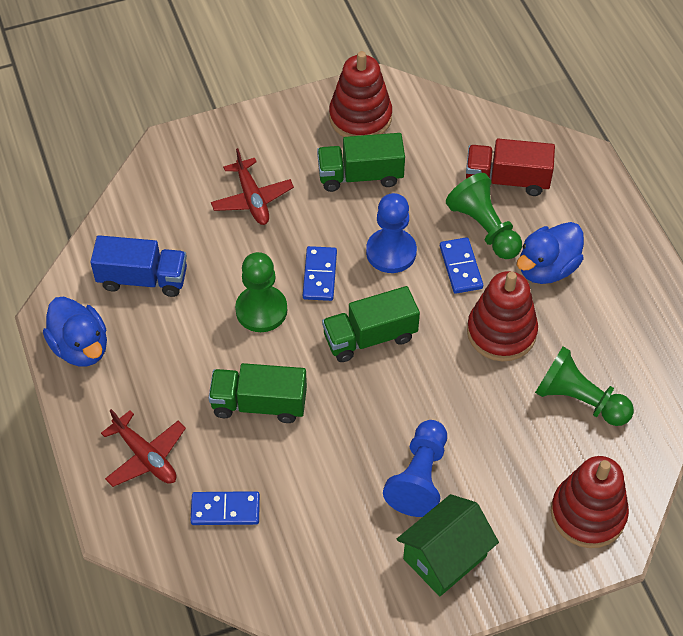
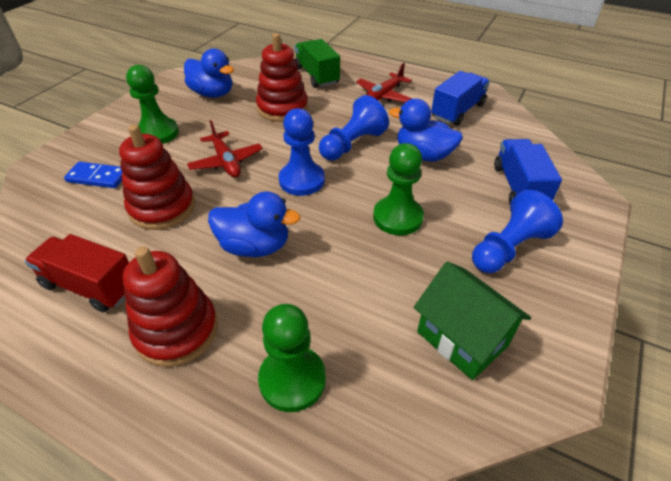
blue domino: 3 -> 1
blue duck: 2 -> 3
blue pawn: 2 -> 3
blue truck: 1 -> 2
green truck: 3 -> 1

